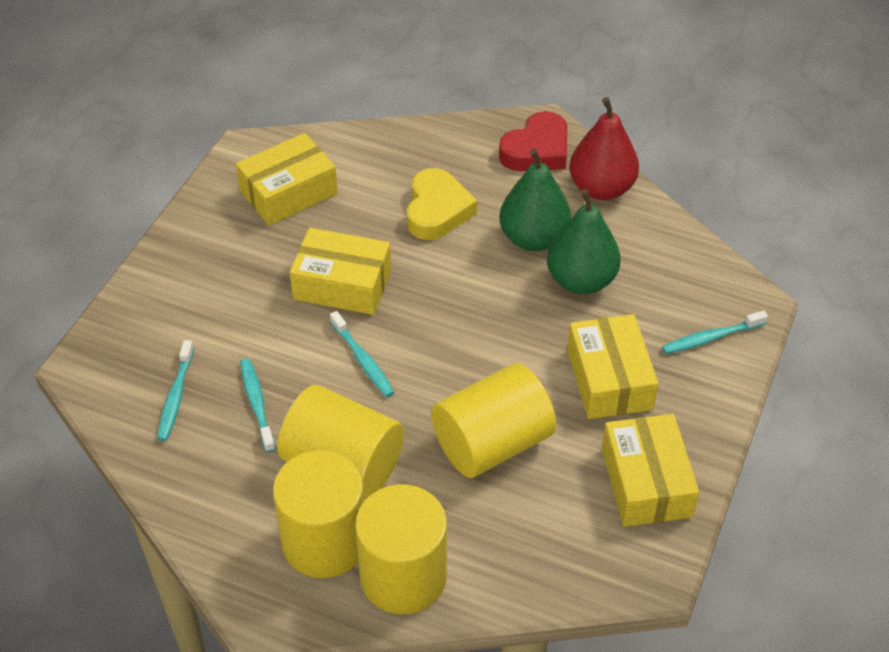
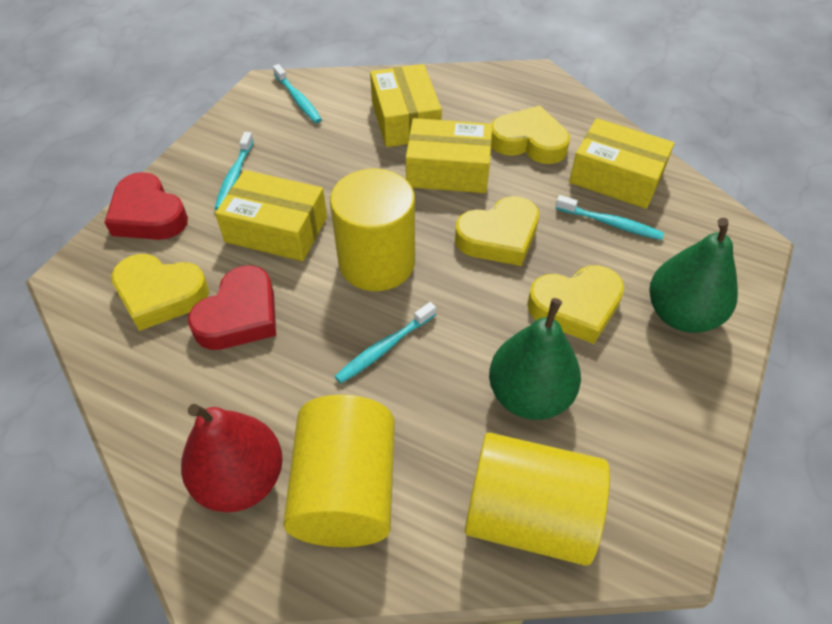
red heart: 1 -> 2
yellow cylinder: 4 -> 3
yellow heart: 1 -> 4

